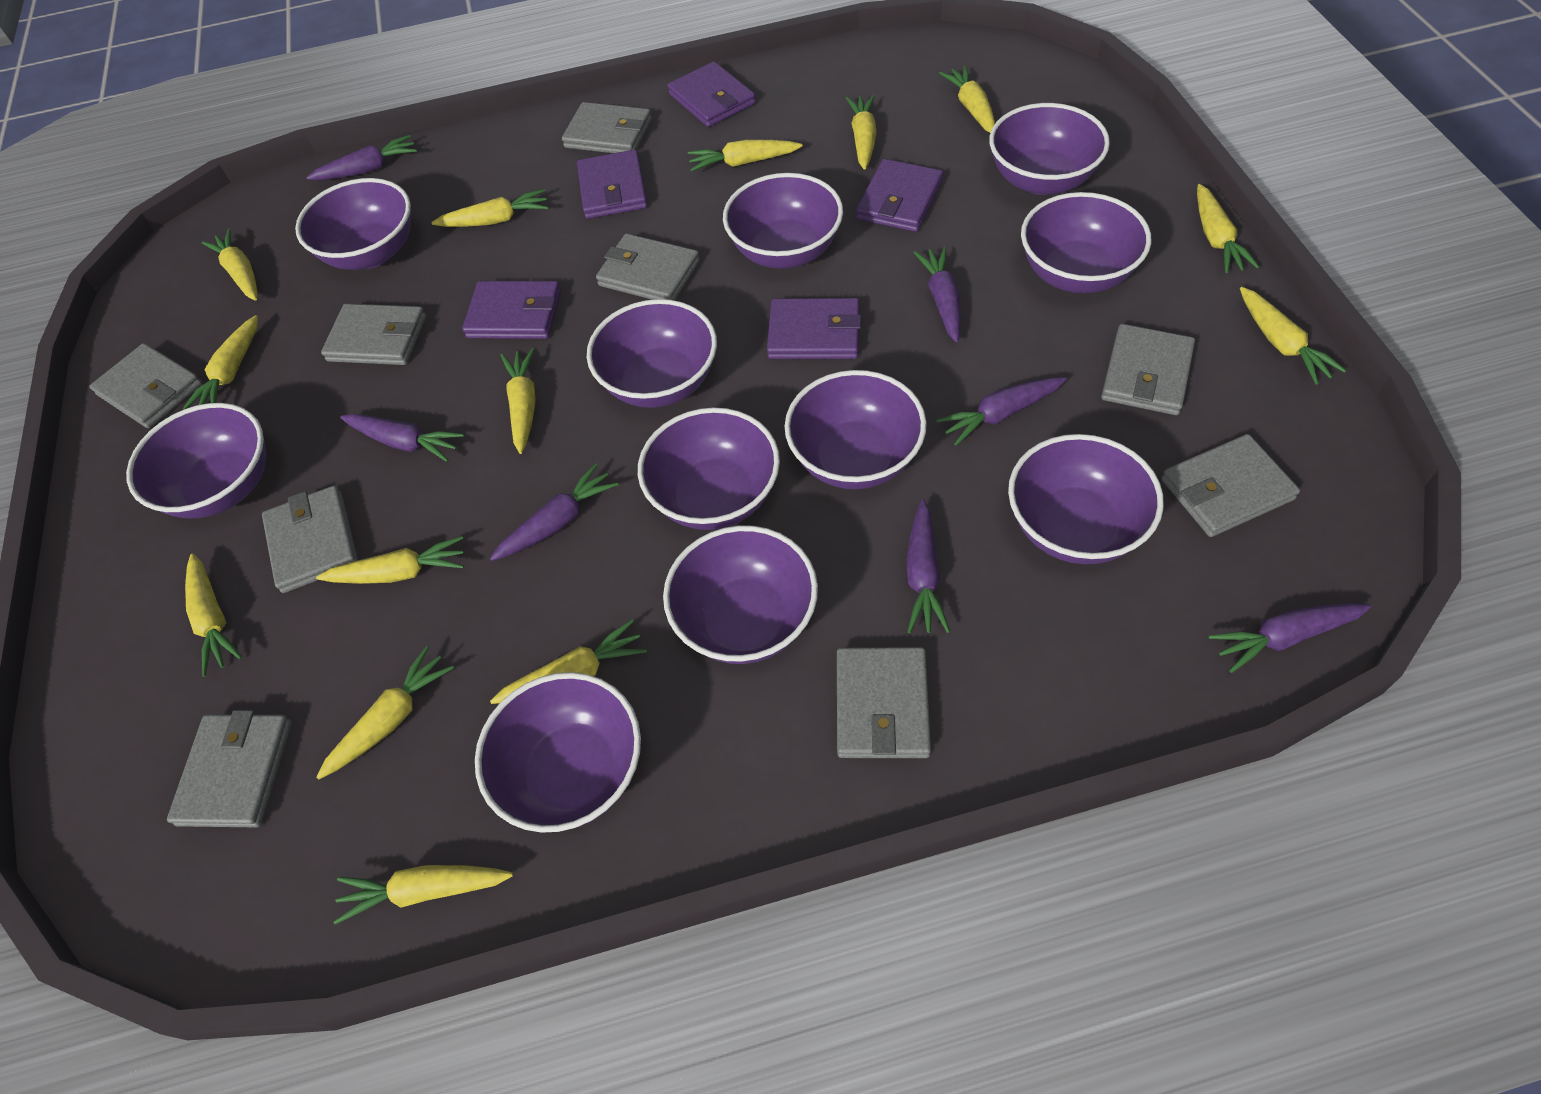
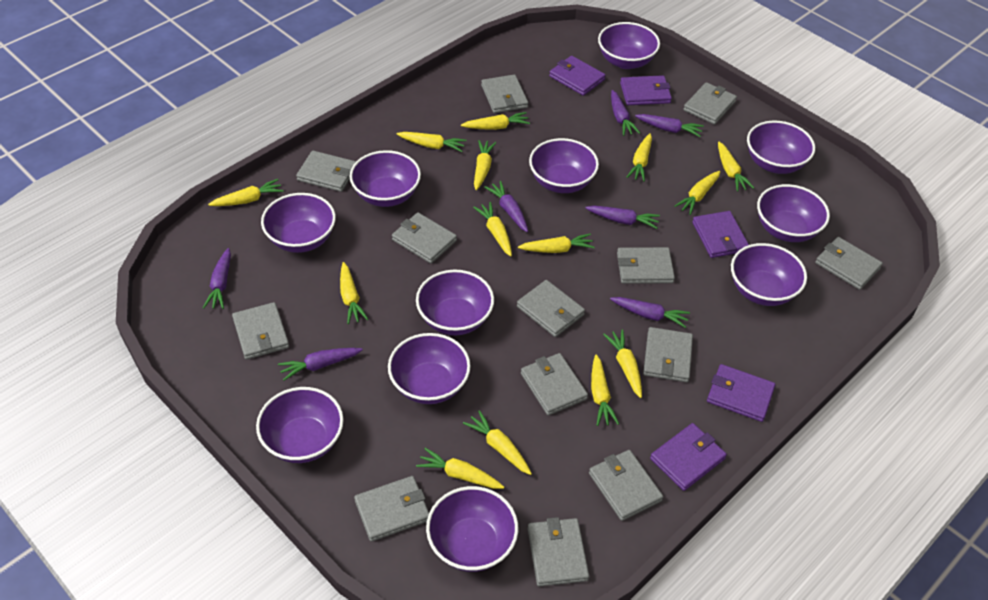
grey wallet: 9 -> 13

